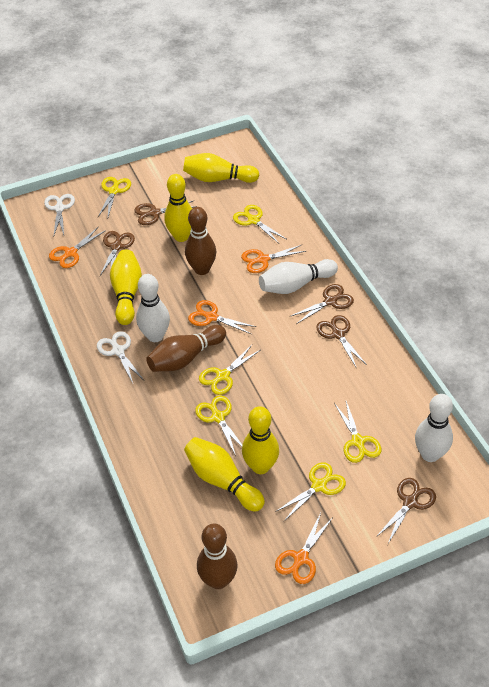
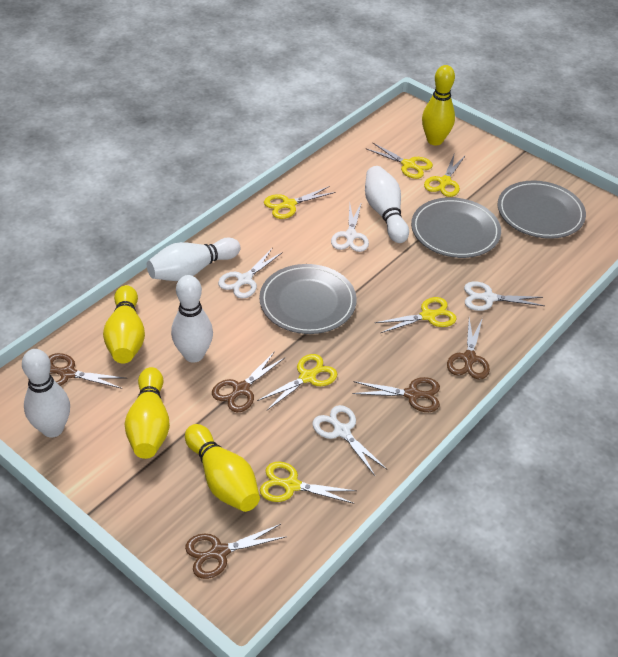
brown bowling pin: 3 -> 0
grey plate: 0 -> 3
orange scissors: 4 -> 0
white bowling pin: 3 -> 4
white scissors: 2 -> 4
yellow bowling pin: 5 -> 4

